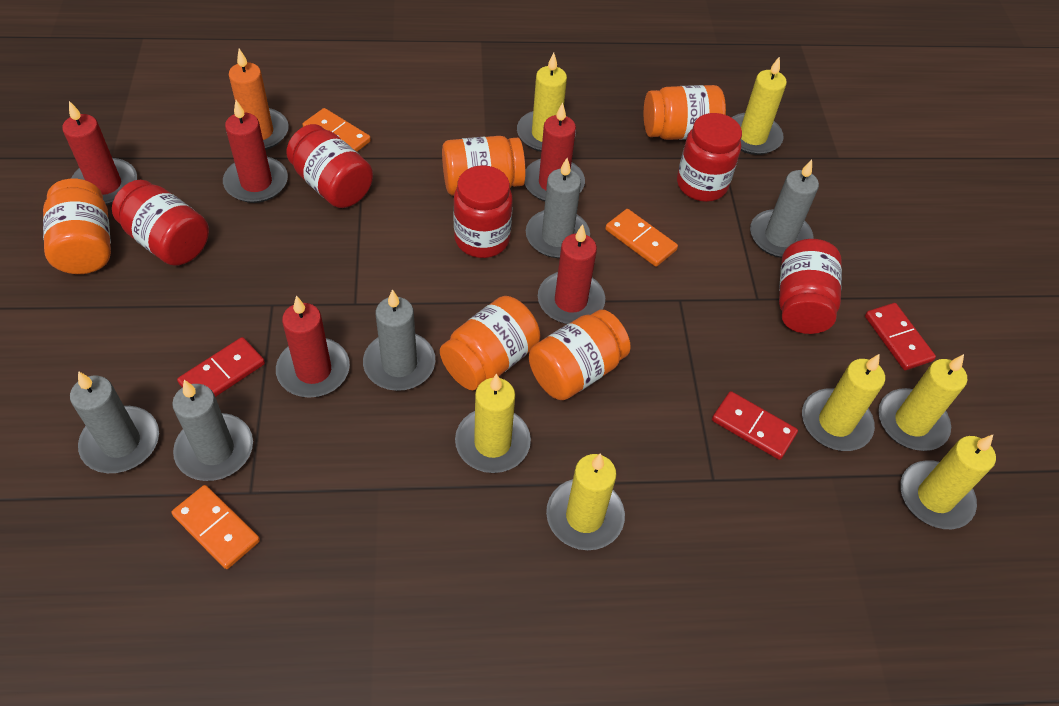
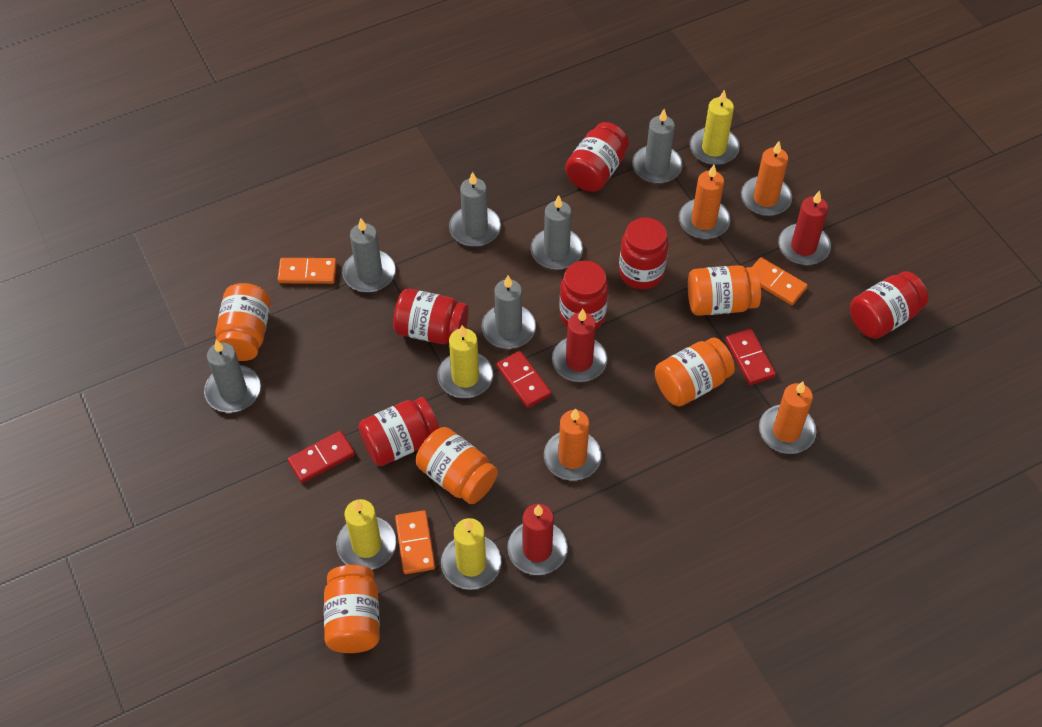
grey candle: 5 -> 6
orange candle: 1 -> 4
red candle: 5 -> 3
red jar: 5 -> 6
yellow candle: 7 -> 4

